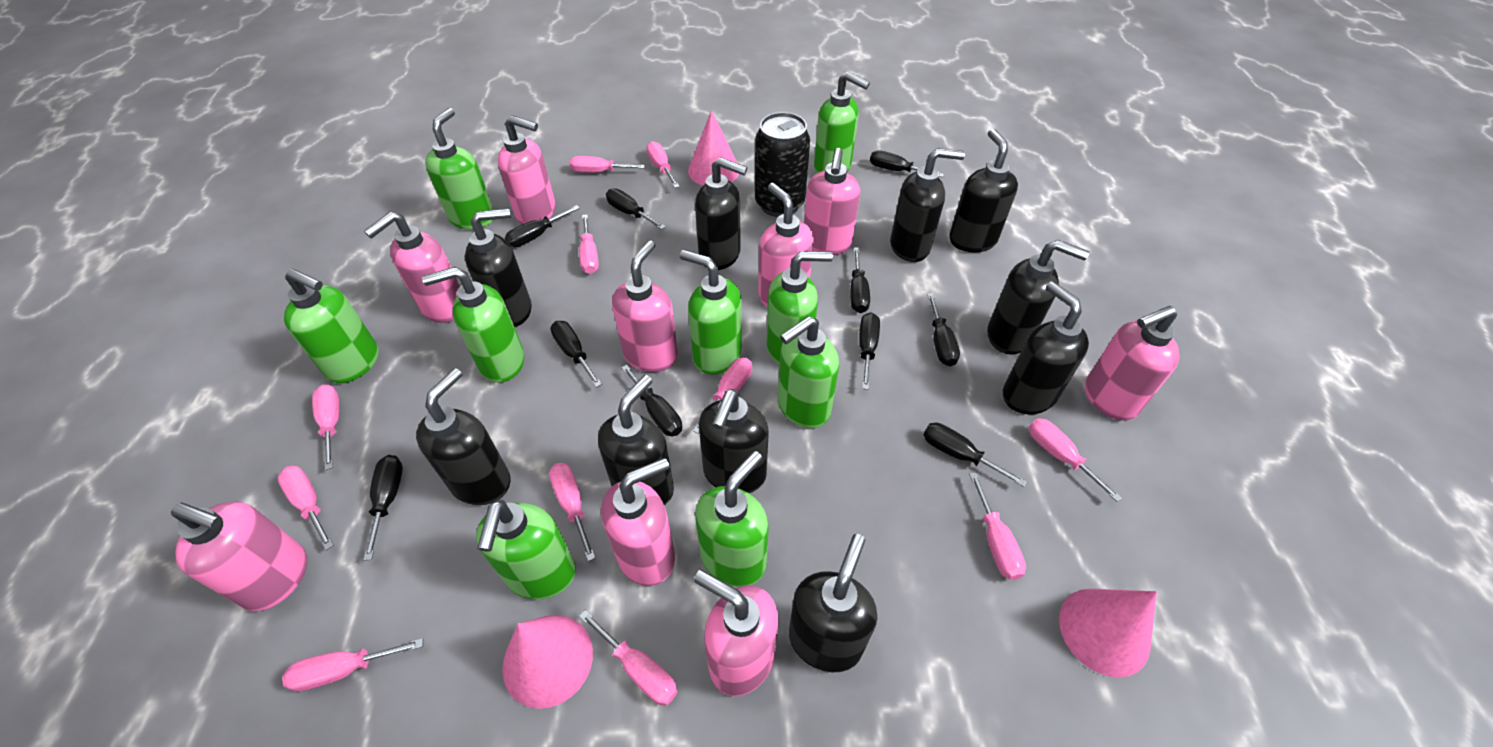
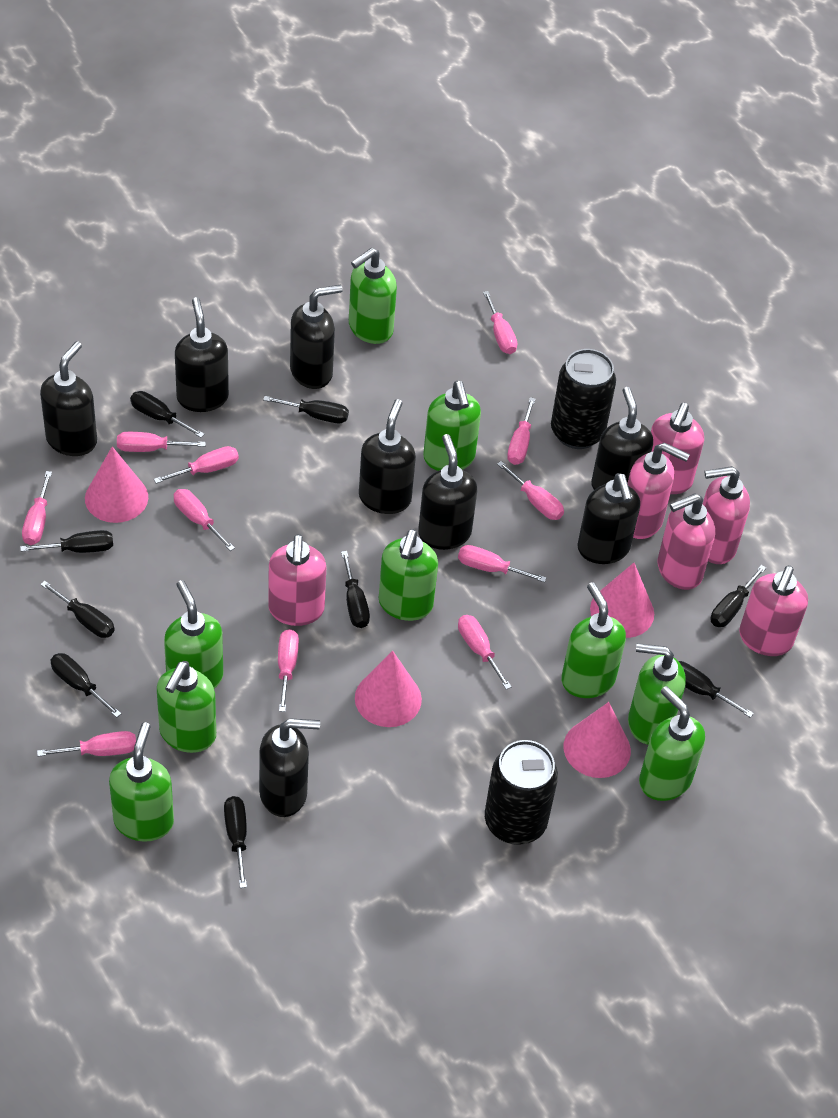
black can: 1 -> 2
black screwdriver: 10 -> 9
black soap dispenser: 10 -> 8
pink cone: 3 -> 4
pink soap dispenser: 9 -> 6

